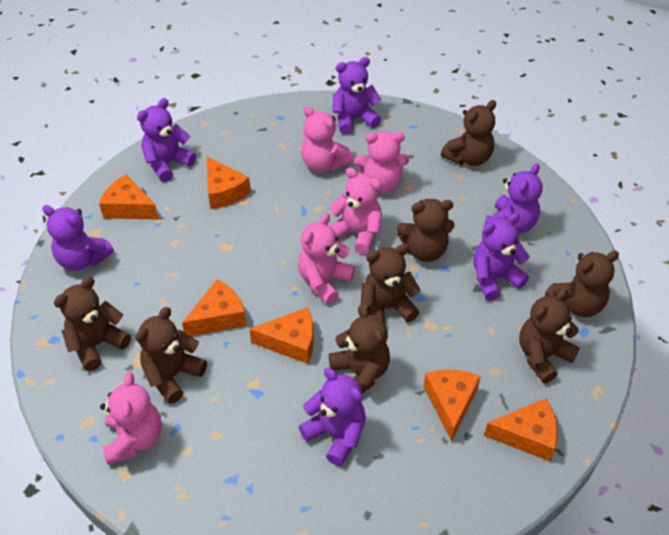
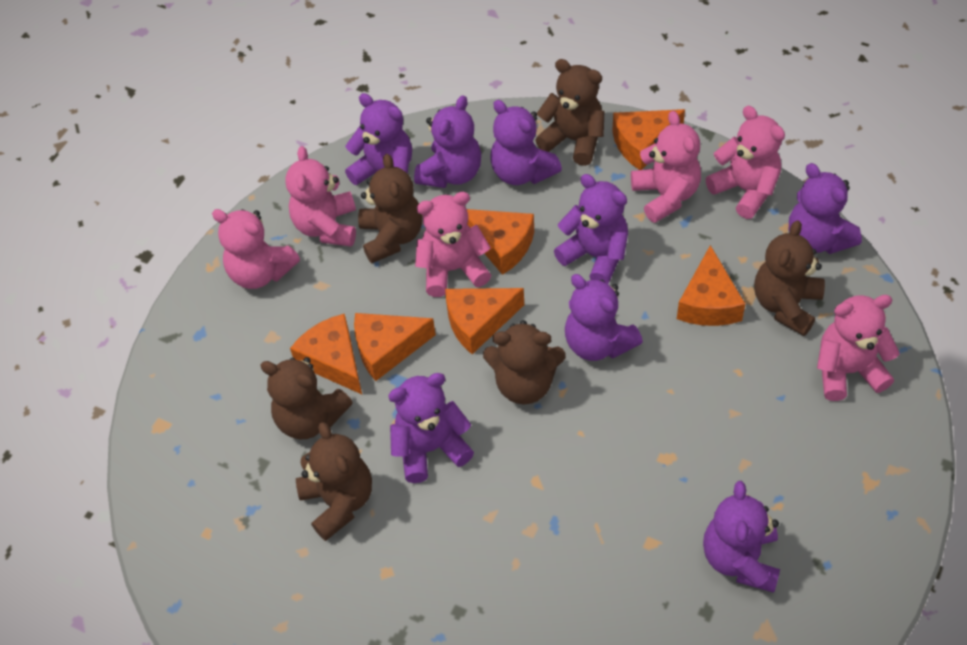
brown teddy bear: 8 -> 6
pink teddy bear: 5 -> 6
purple teddy bear: 6 -> 8

